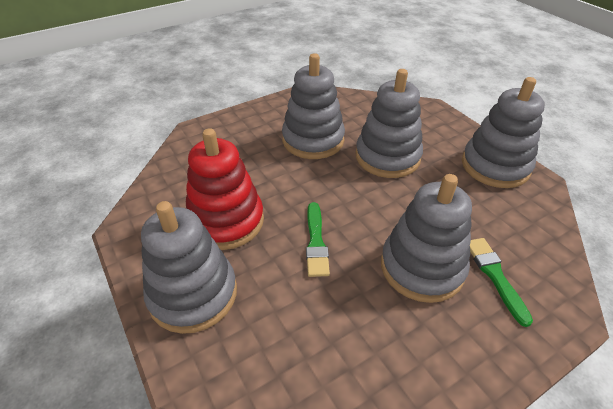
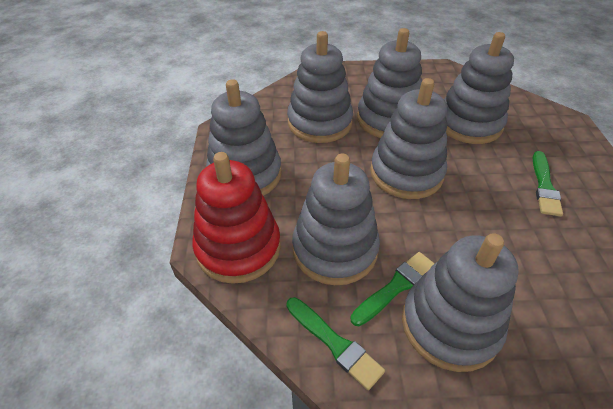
green brush: 2 -> 3
grey stacking toy: 5 -> 7

